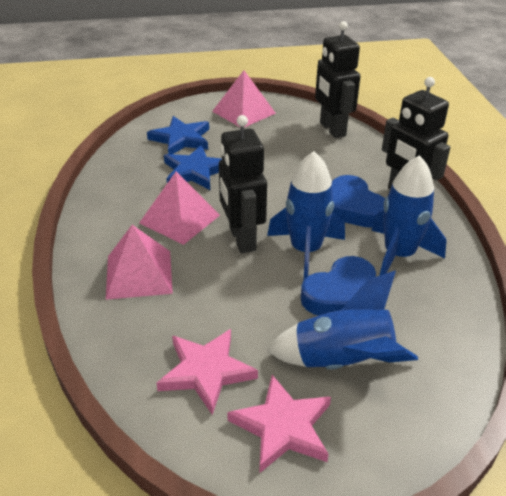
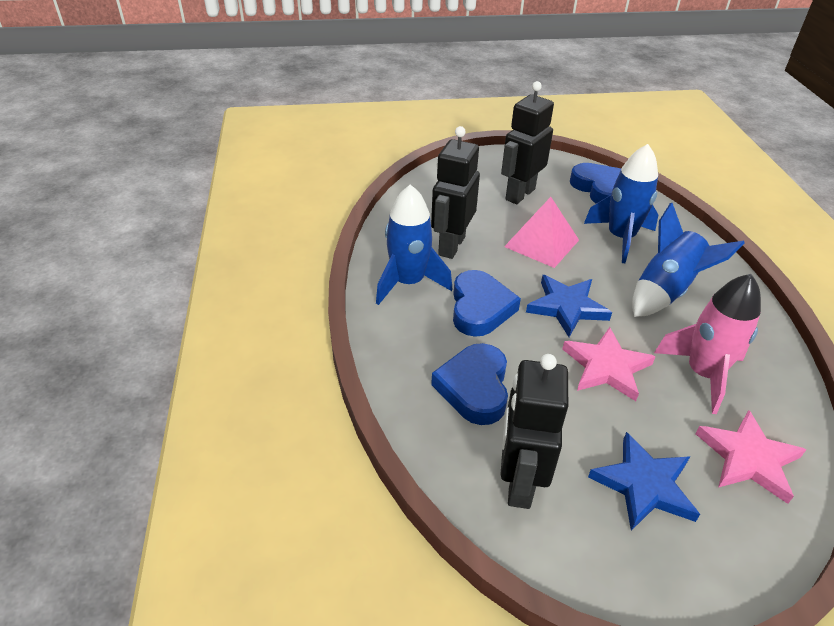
blue heart: 2 -> 3
pink pyramid: 3 -> 1
pink rocket: 0 -> 1

